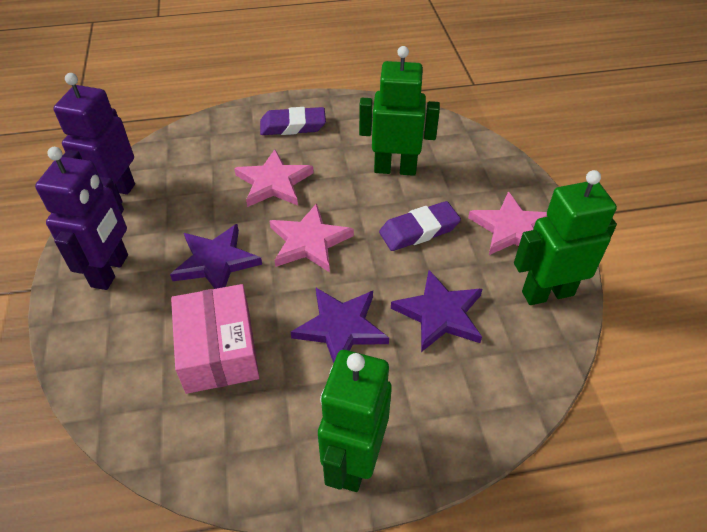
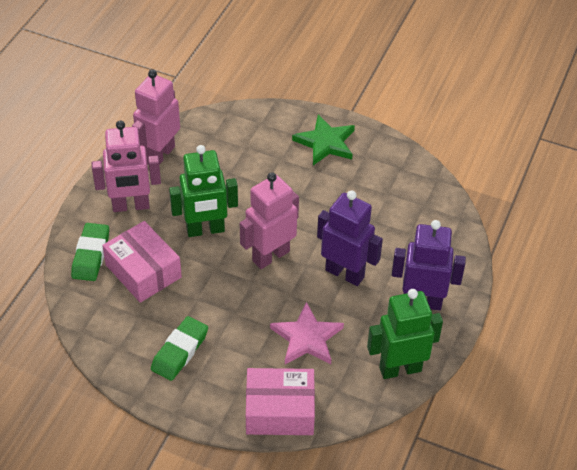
green eraser: 0 -> 2
green robot: 3 -> 2
green star: 0 -> 1
pink box: 1 -> 2
pink robot: 0 -> 3
pink star: 3 -> 1
purple eraser: 2 -> 0
purple star: 3 -> 0

